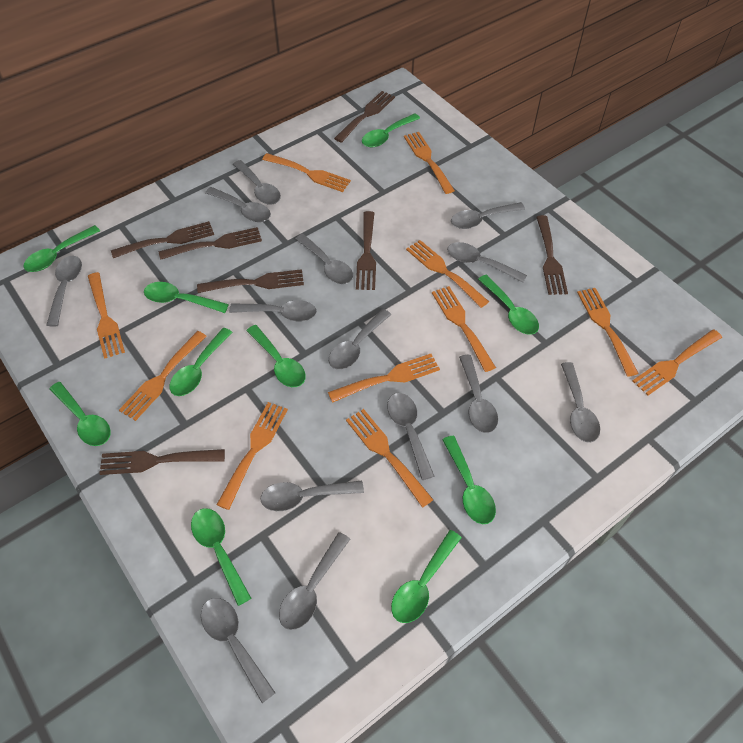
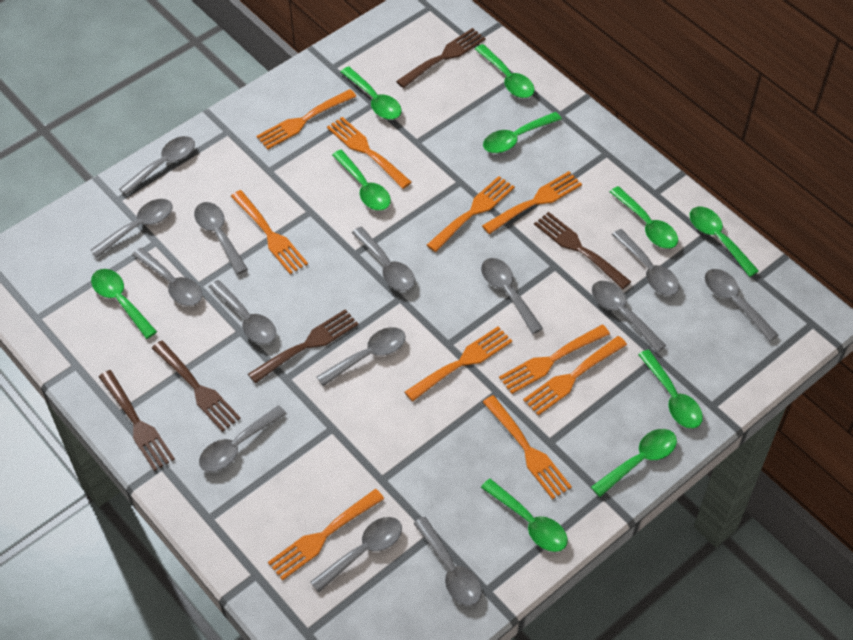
brown fork: 7 -> 5
orange fork: 11 -> 10

